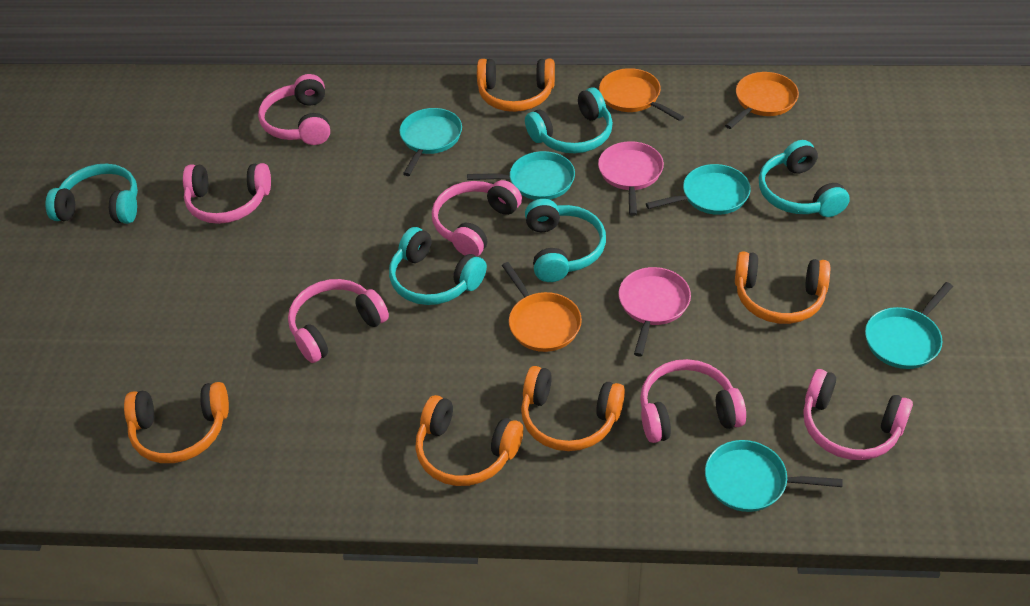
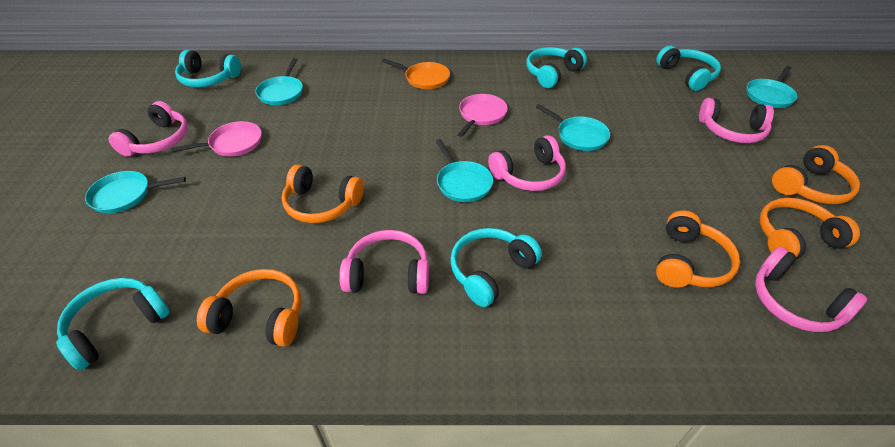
orange pan: 3 -> 1
pink headphones: 6 -> 5

